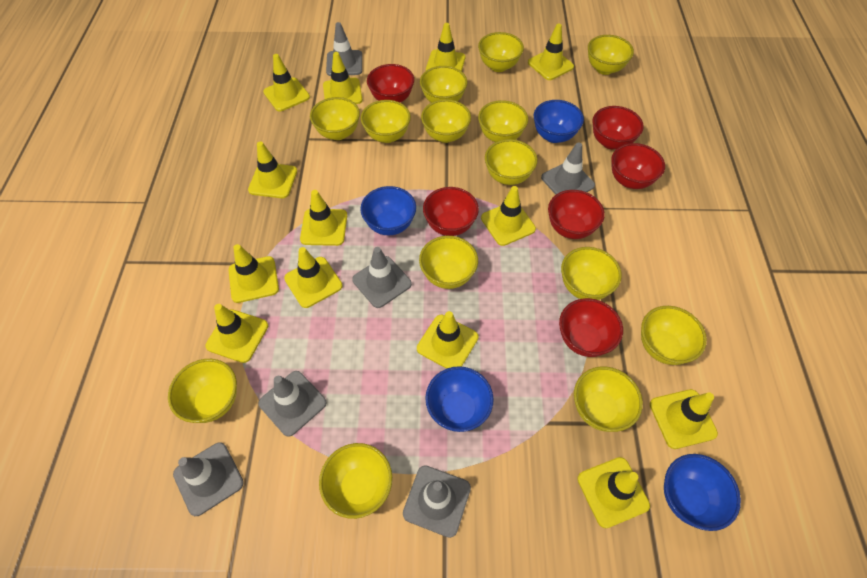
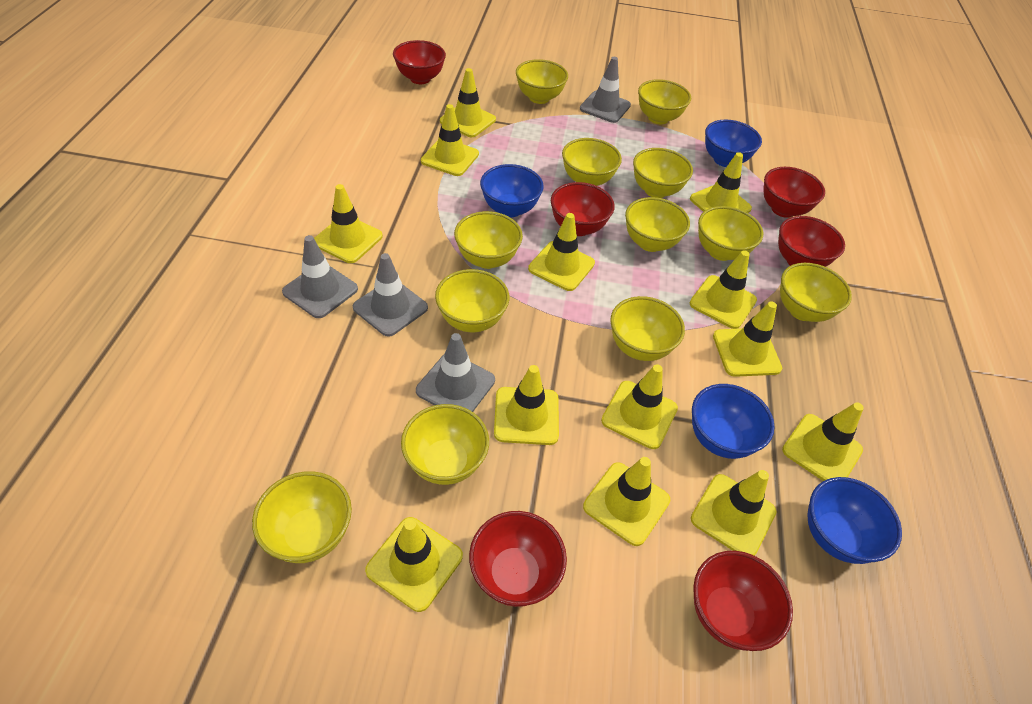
grey traffic cone: 6 -> 4
yellow bowl: 14 -> 12

